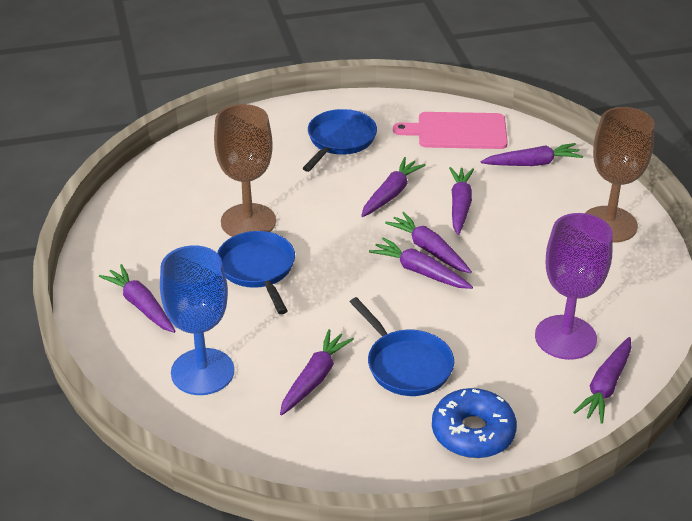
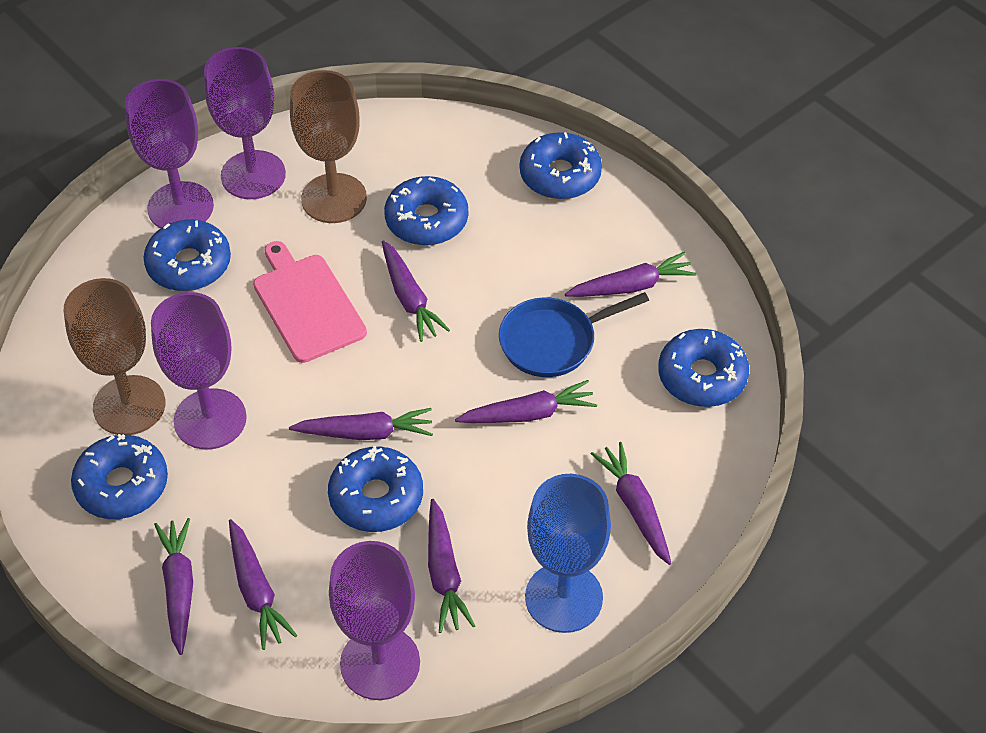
blue donut: 1 -> 6
blue pan: 3 -> 1
purple goblet: 1 -> 4

